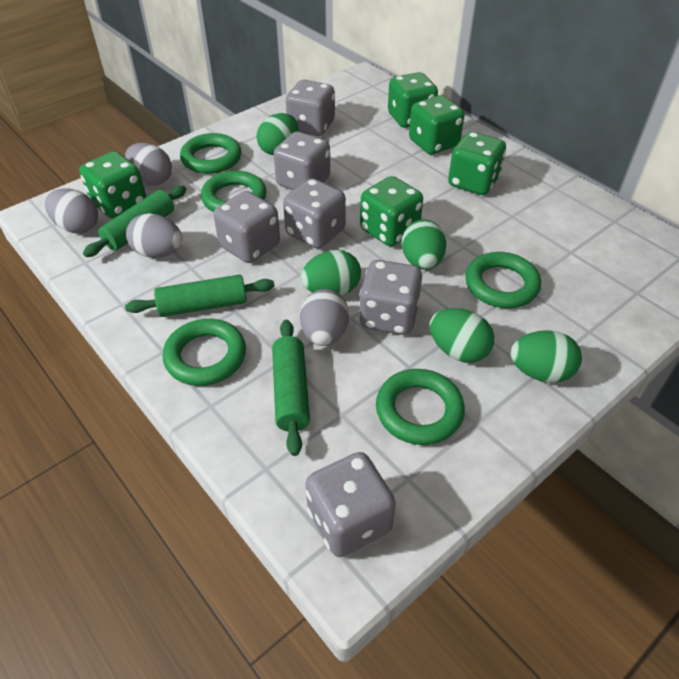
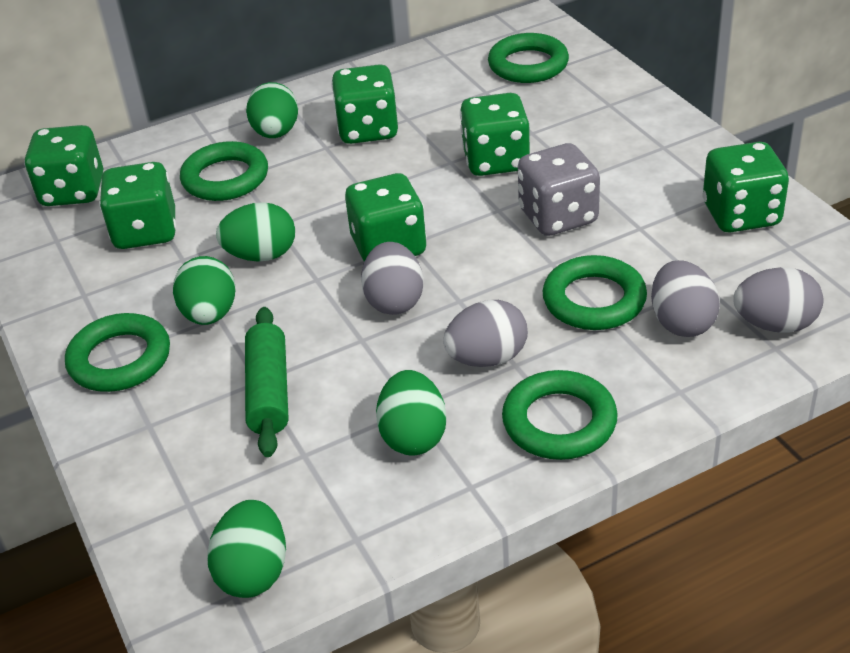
green dice: 5 -> 6
green rolling pin: 3 -> 1
grey dice: 6 -> 1

